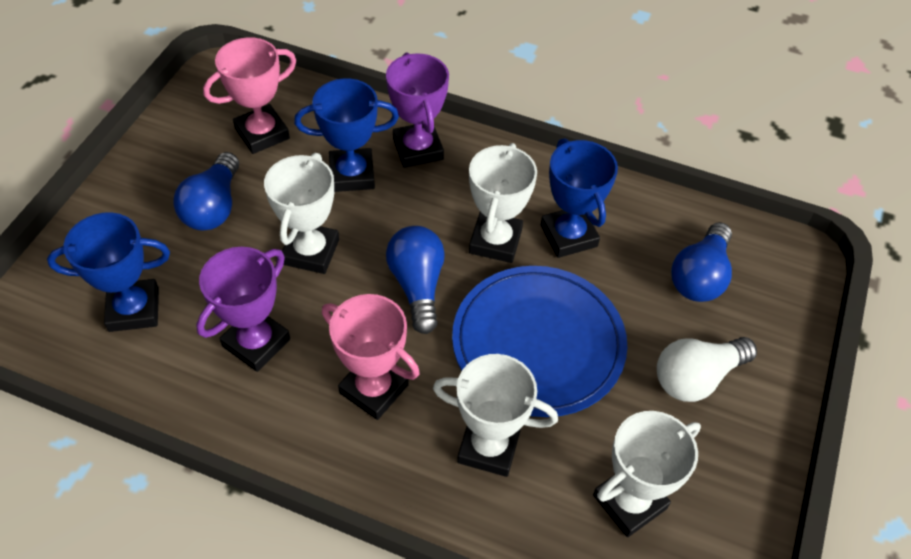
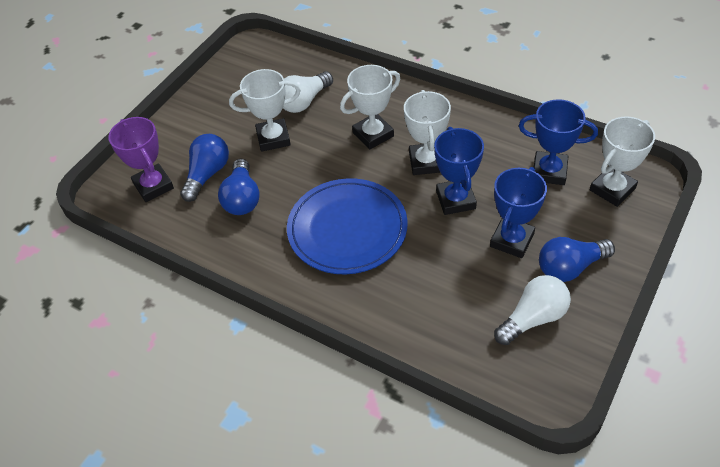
pink trophy: 2 -> 0
purple trophy: 2 -> 1
white light bulb: 1 -> 2

